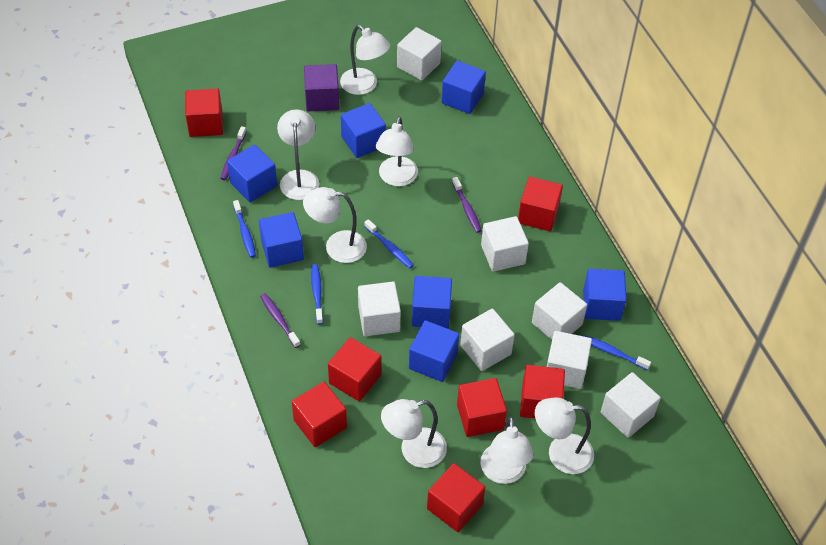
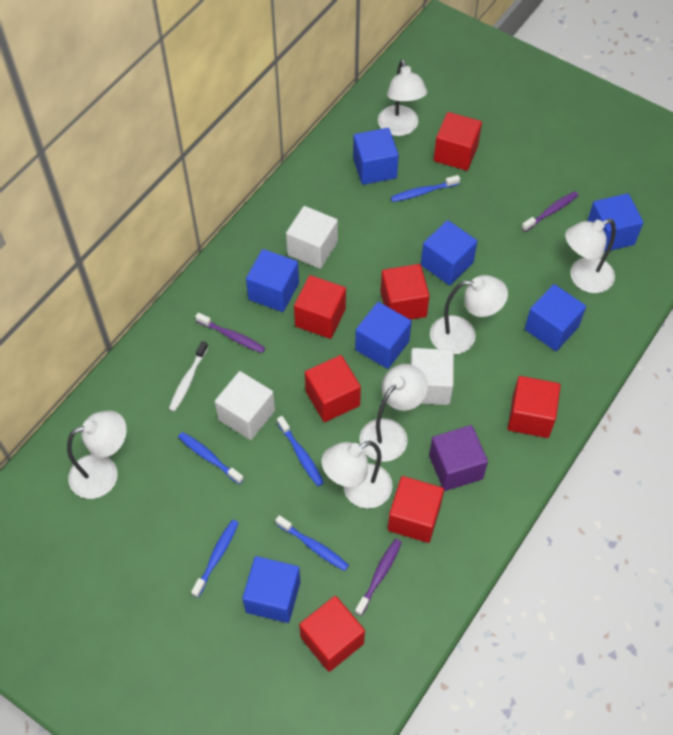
blue toothbrush: 4 -> 5
white cube: 7 -> 3
white lamp: 7 -> 6
white toothbrush: 0 -> 1

